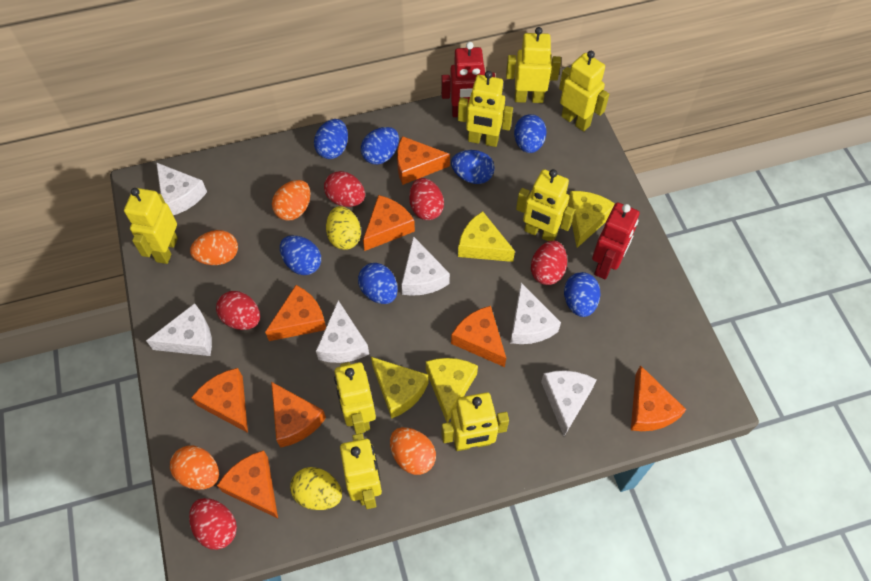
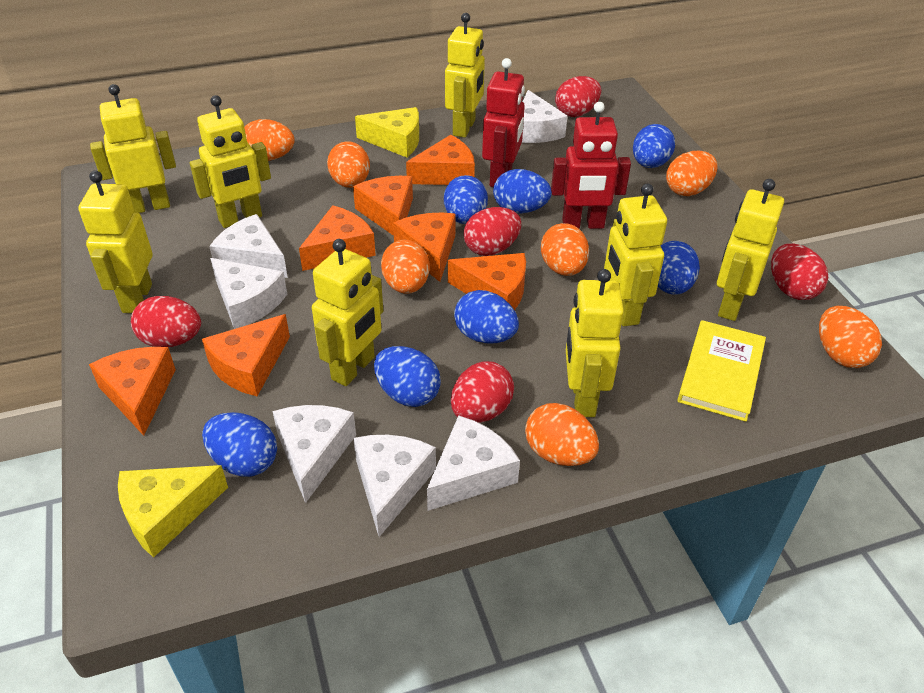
orange cheese: 8 -> 7
orange egg: 4 -> 7
yellow book: 0 -> 1
yellow cheese: 4 -> 2
yellow egg: 2 -> 0

